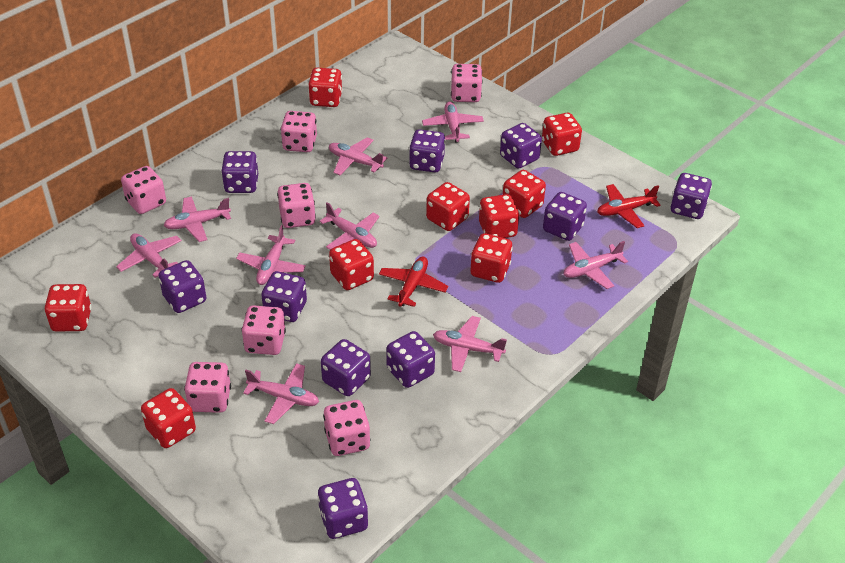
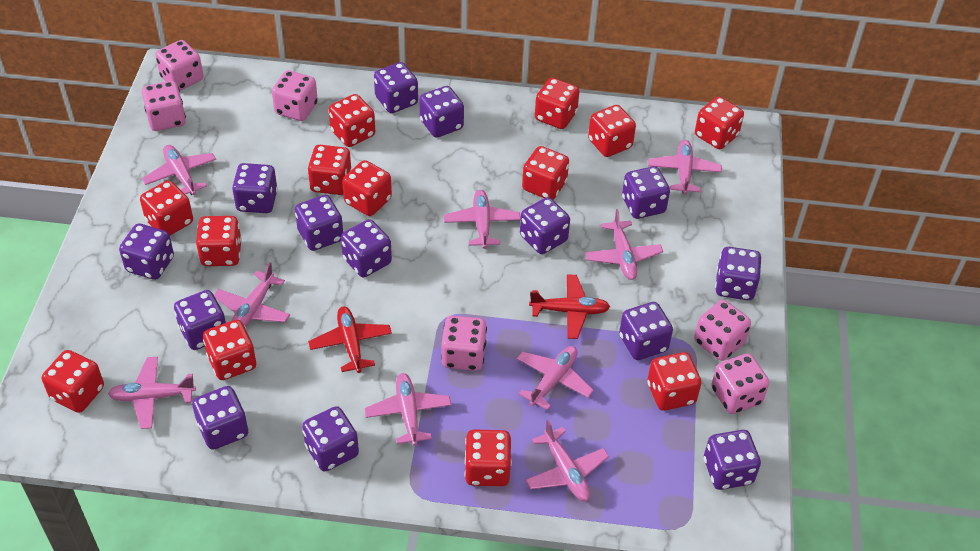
pink dice: 7 -> 6
purple dice: 10 -> 14
red dice: 9 -> 13

